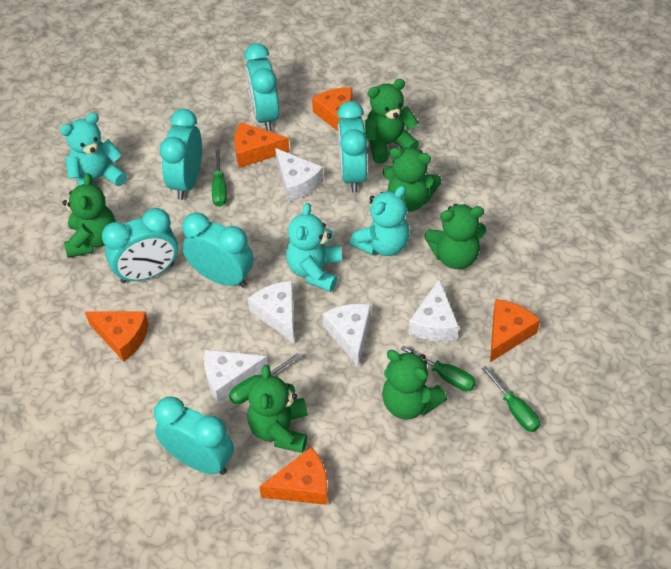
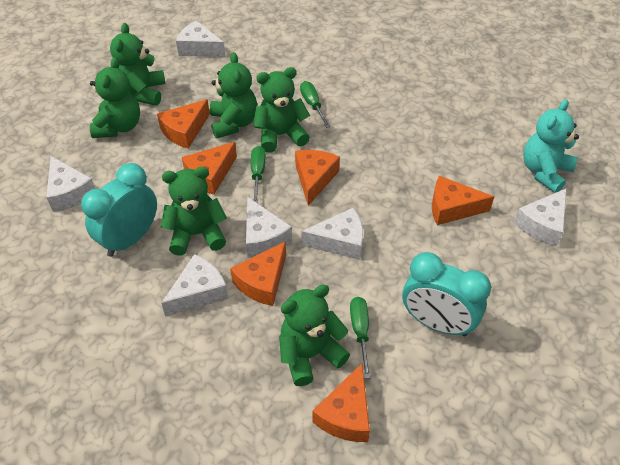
green screwdriver: 4 -> 3
orange cheese: 5 -> 6
turquoise clock: 6 -> 2
turquoise teddy bear: 3 -> 1
white cheese: 5 -> 6

